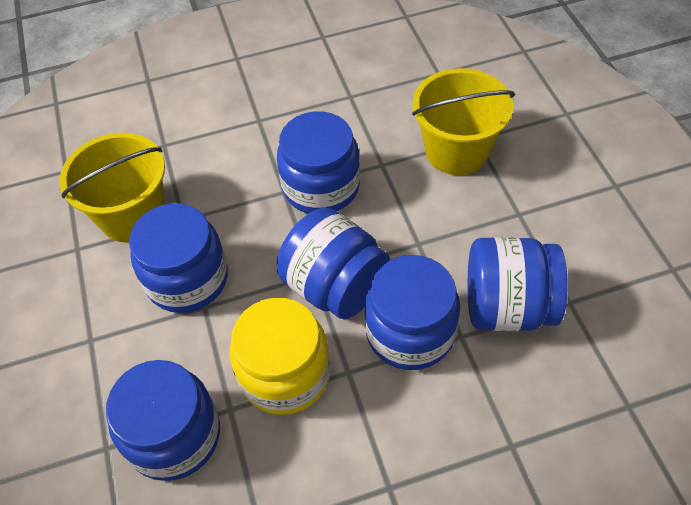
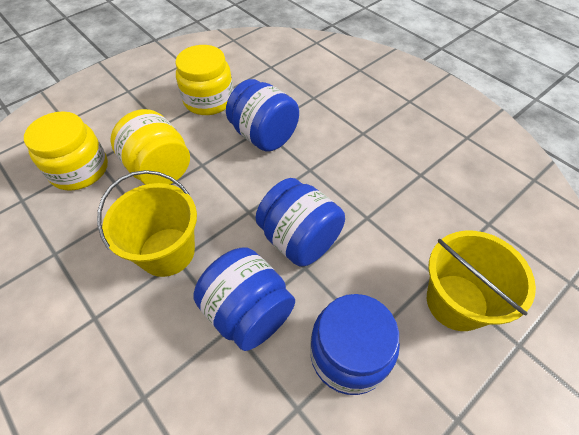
blue jar: 6 -> 4
yellow jar: 1 -> 3

